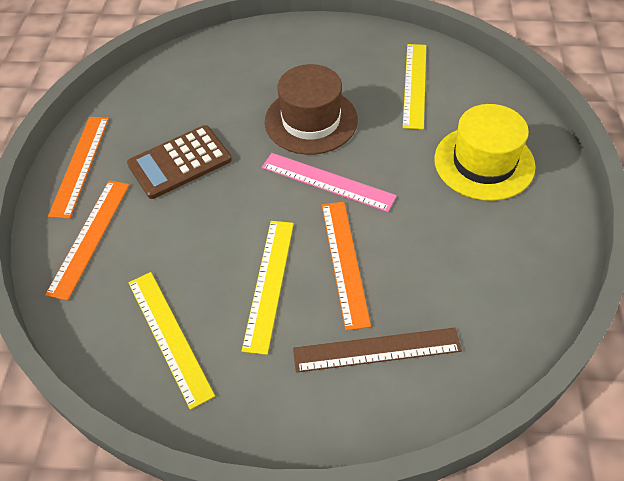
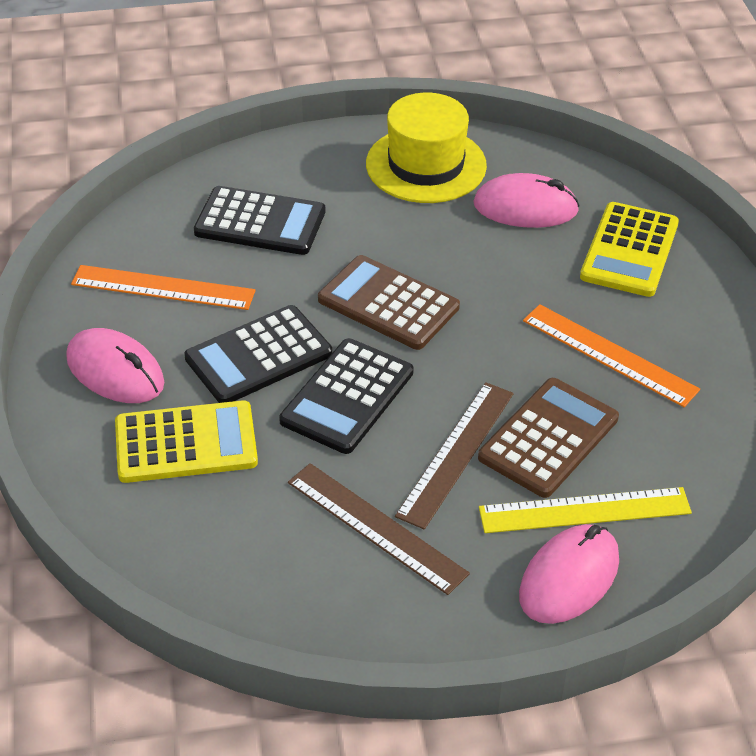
black calculator: 0 -> 3
brown calculator: 1 -> 2
brown hat: 1 -> 0
brown ruler: 1 -> 2
orange ruler: 3 -> 2
pink mouse: 0 -> 3
pink ruler: 1 -> 0
yellow calculator: 0 -> 2
yellow ruler: 3 -> 1

